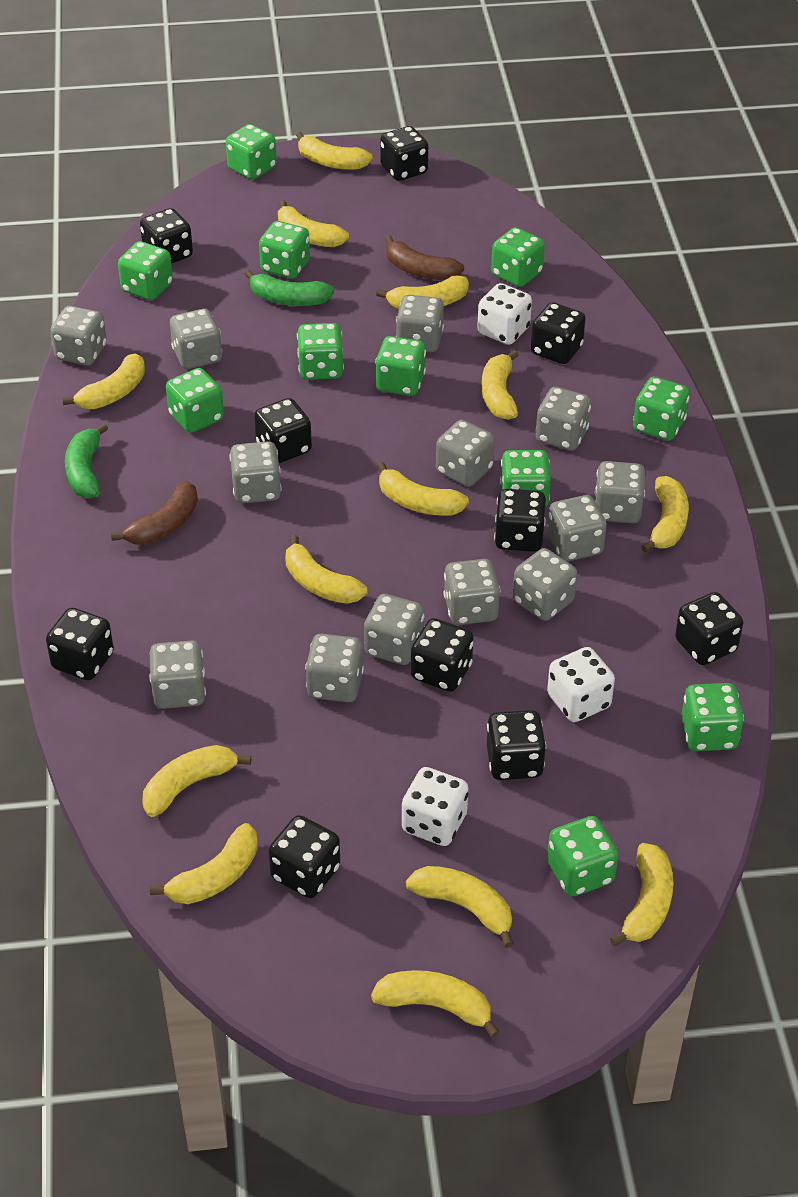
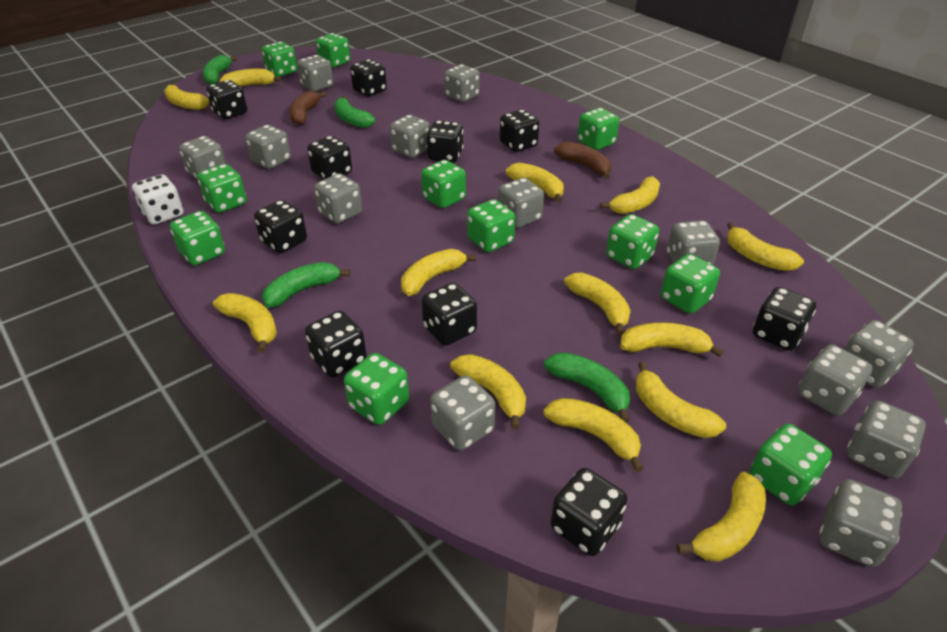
green banana: 2 -> 4
white dice: 3 -> 1

